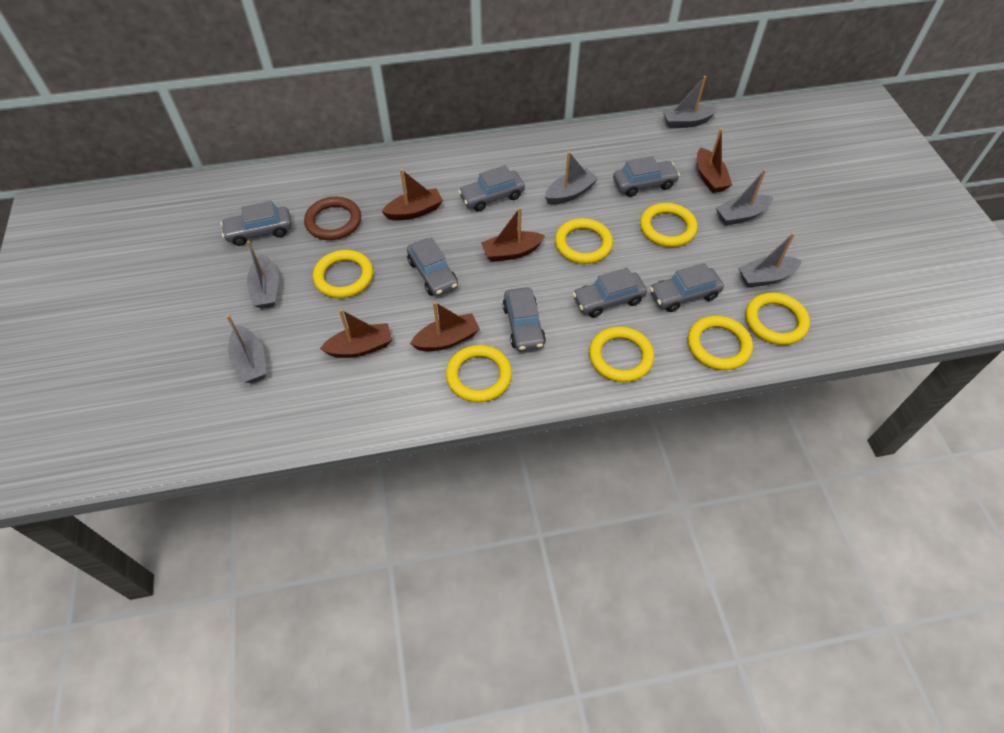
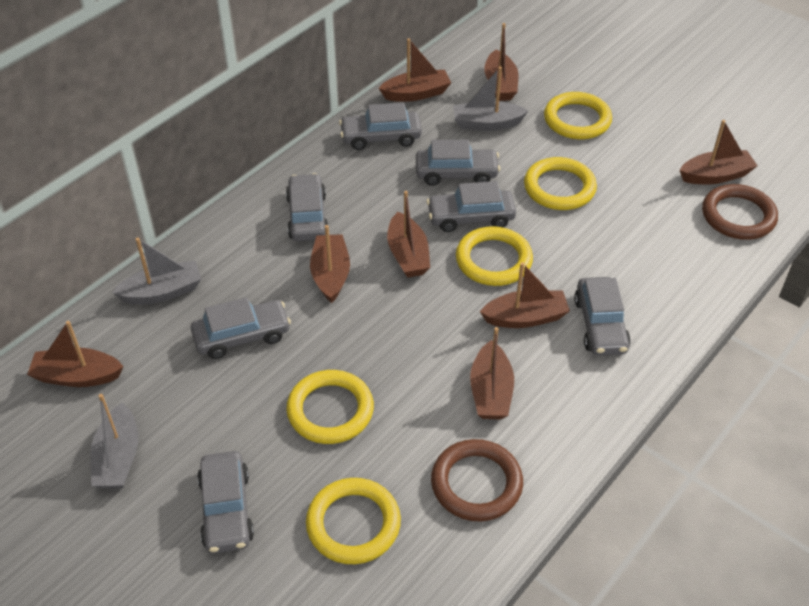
brown boat: 5 -> 8
brown ring: 1 -> 2
grey boat: 6 -> 3
yellow ring: 7 -> 5

